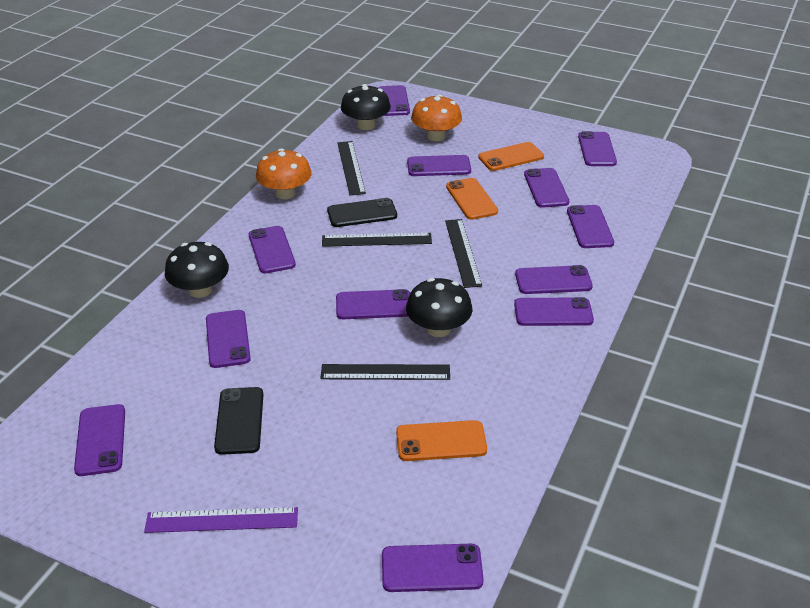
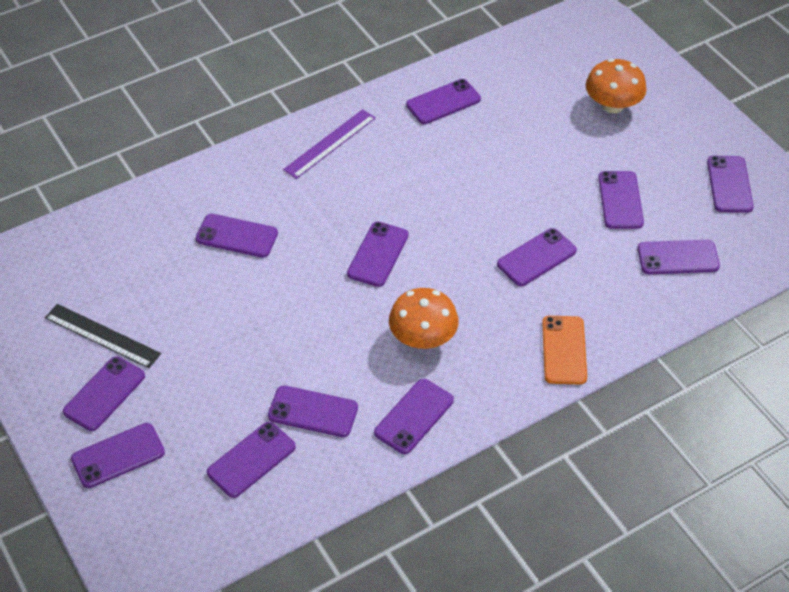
black mushroom: 3 -> 0
black phone: 2 -> 0
black ruler: 4 -> 1
orange phone: 3 -> 1

